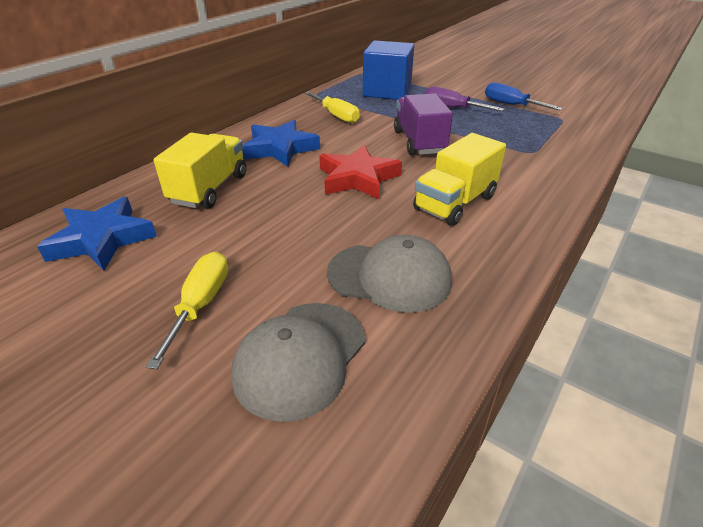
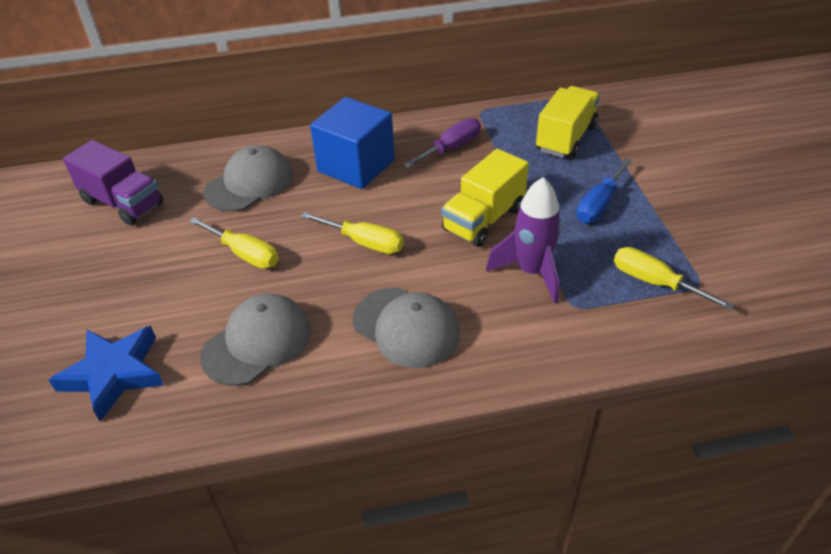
blue star: 2 -> 1
grey cap: 2 -> 3
purple rocket: 0 -> 1
red star: 1 -> 0
yellow screwdriver: 2 -> 3

